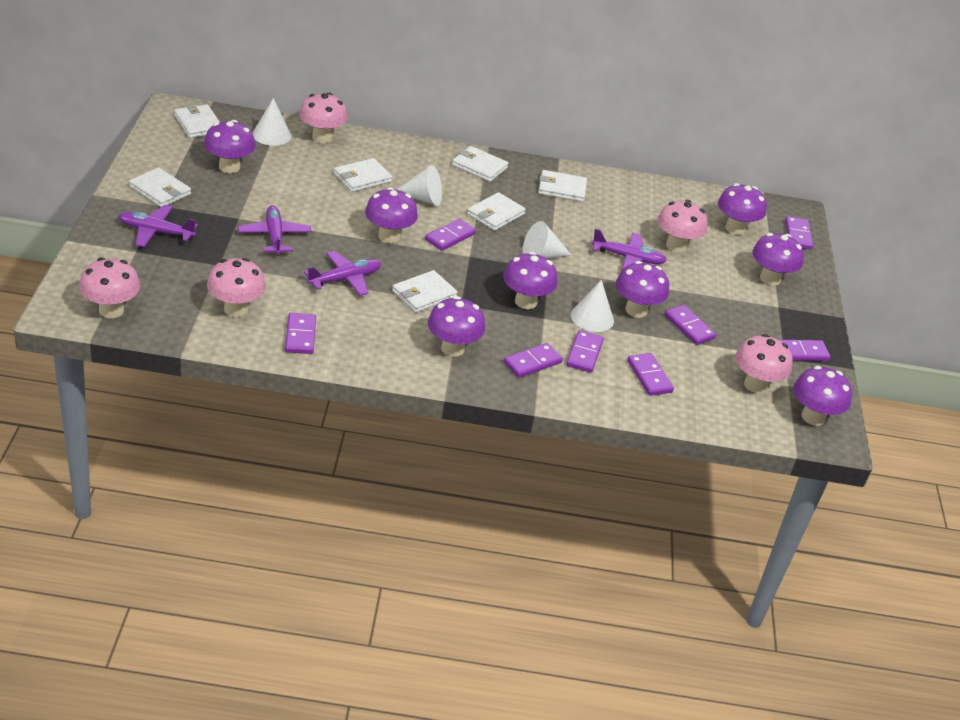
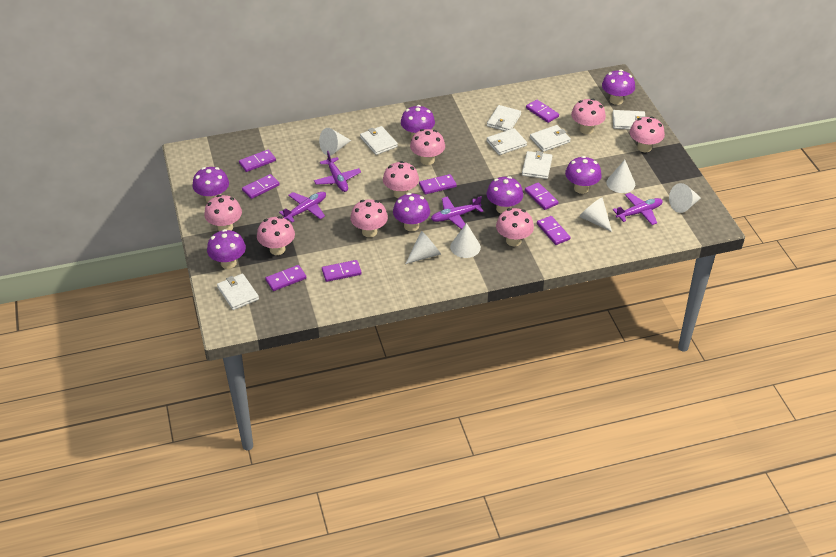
pink mushroom: 5 -> 8
purple mushroom: 8 -> 7
white cone: 4 -> 6

